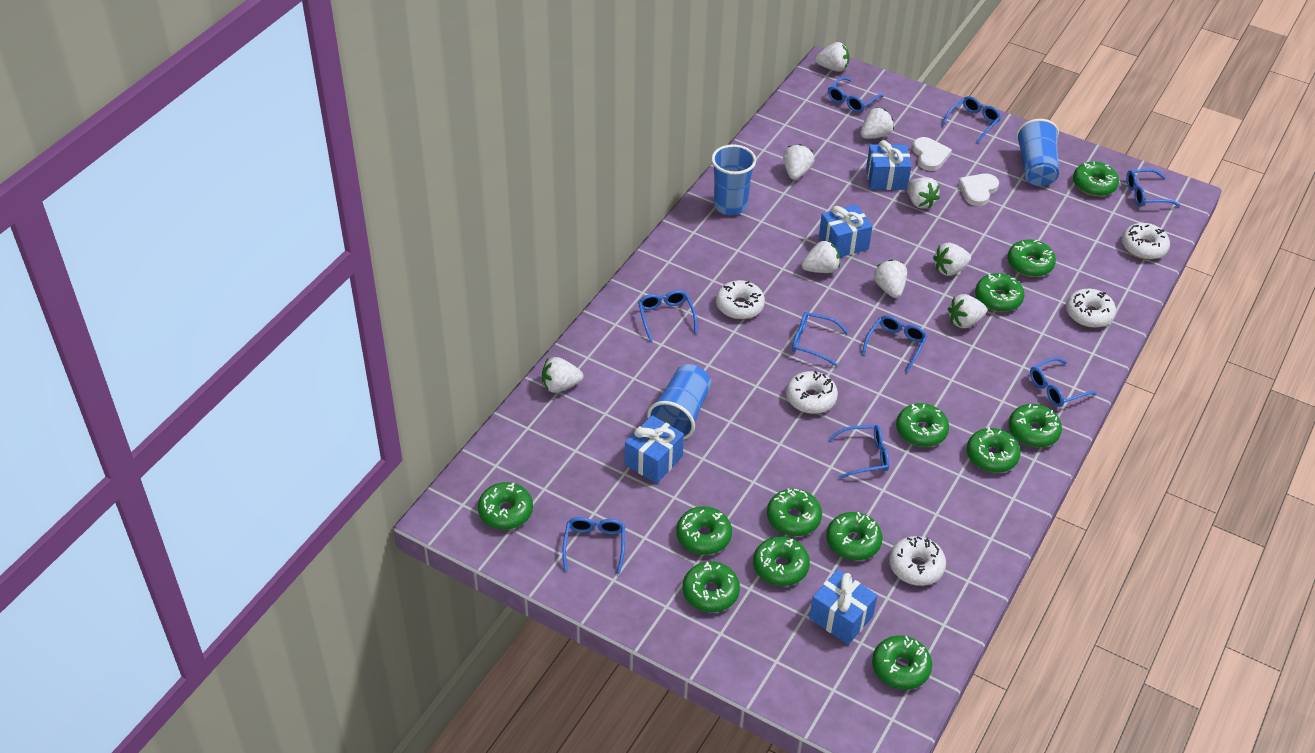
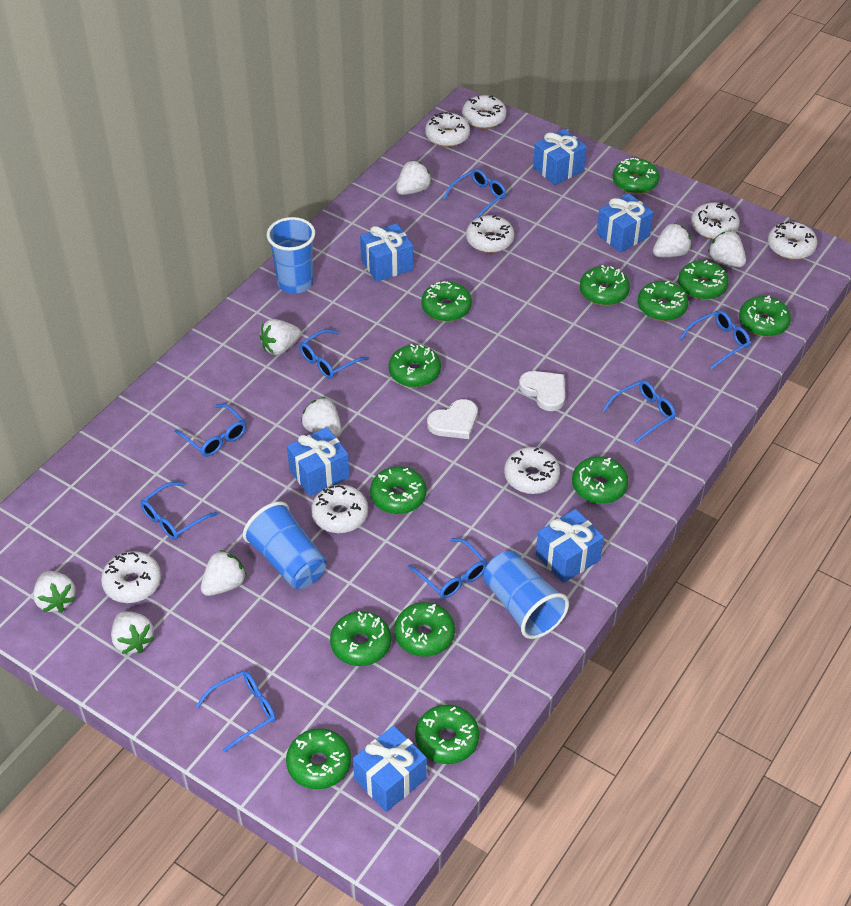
blue gift: 4 -> 6
blue glasses: 9 -> 8
white donut: 5 -> 8
white strawberry: 9 -> 8

